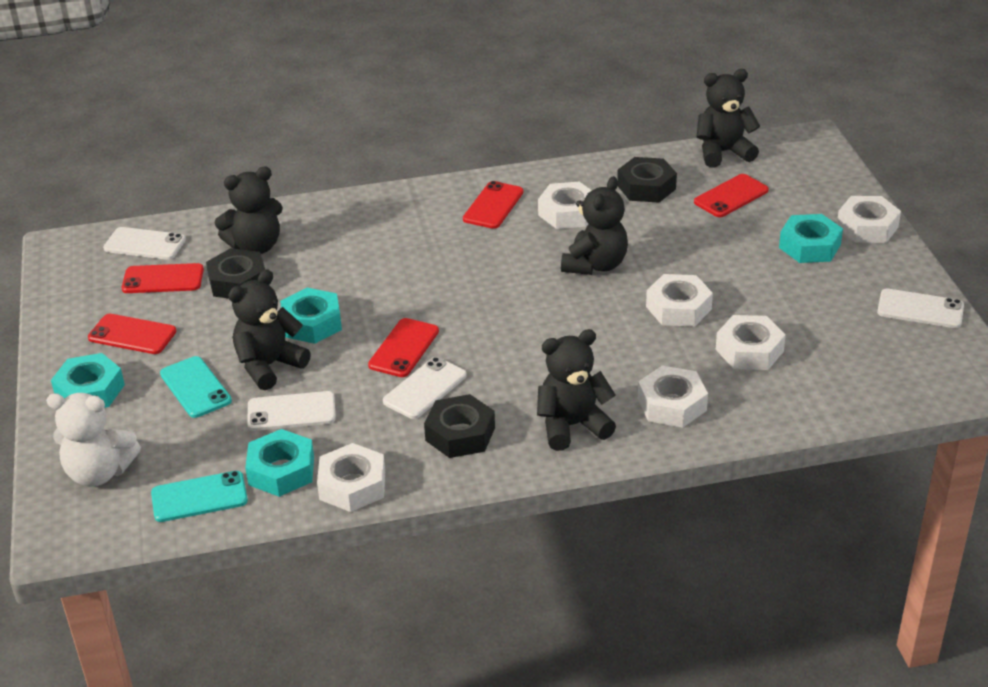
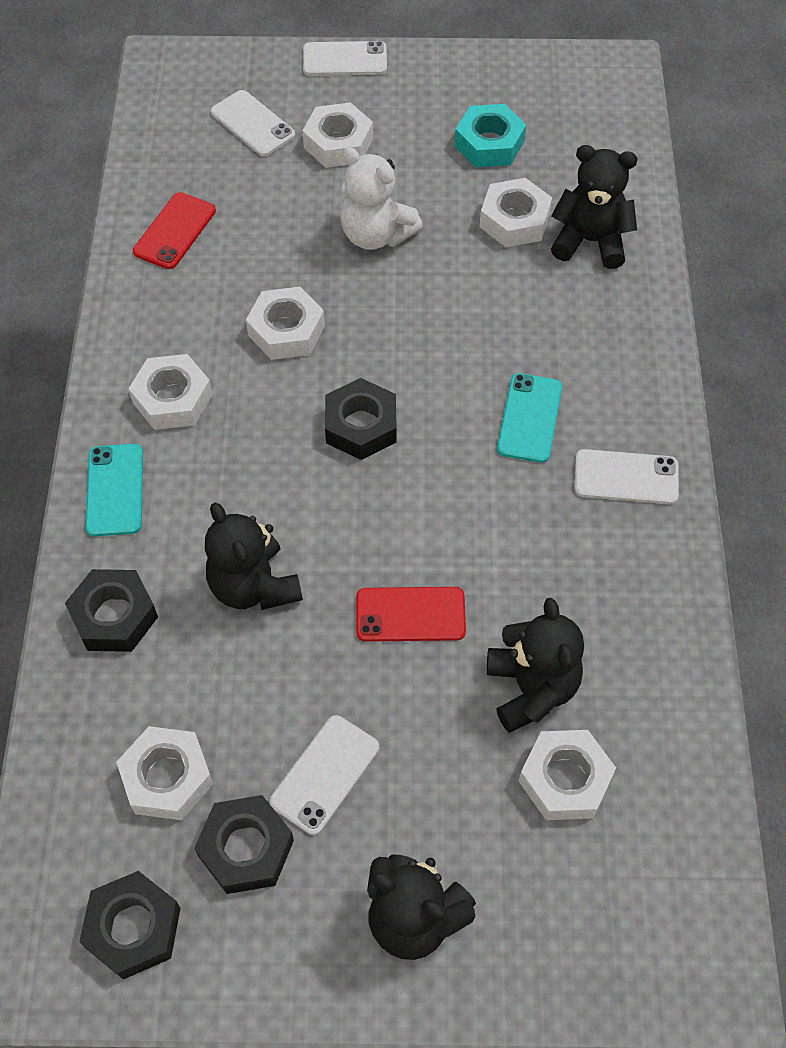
black nut: 3 -> 4
black teddy bear: 5 -> 4
red phone: 5 -> 2
turquoise nut: 4 -> 1

